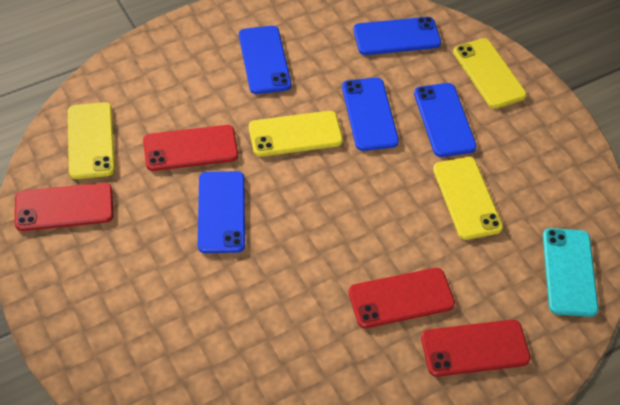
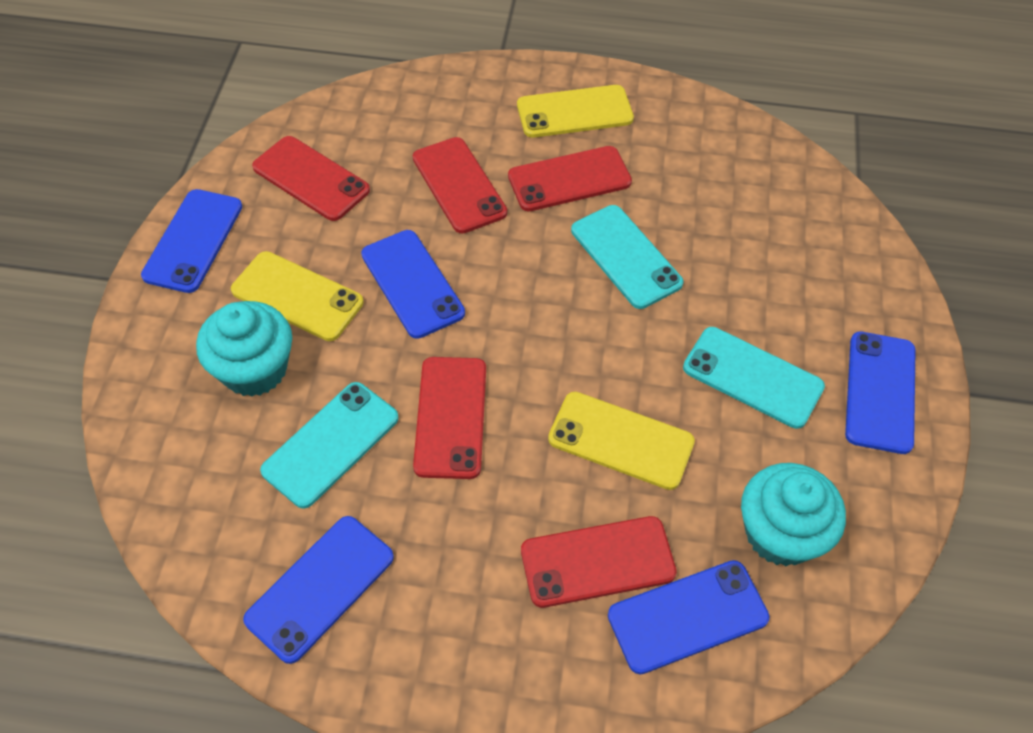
red phone: 4 -> 5
turquoise cupcake: 0 -> 2
turquoise phone: 1 -> 3
yellow phone: 4 -> 3

